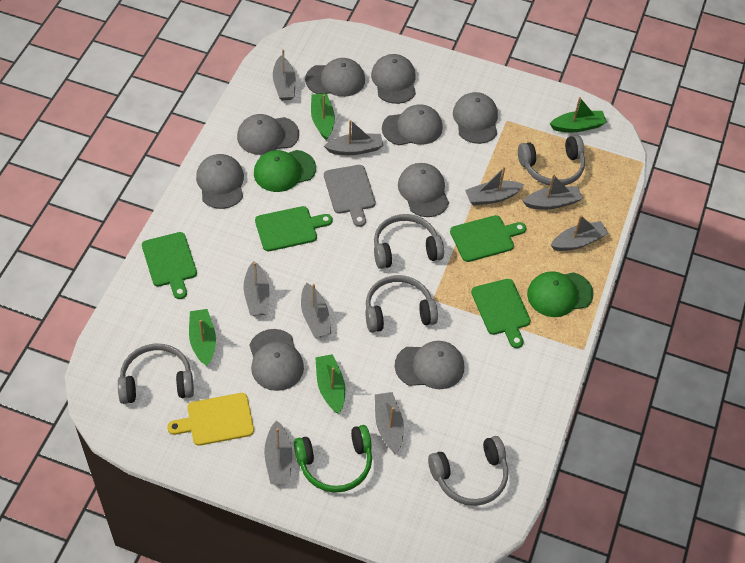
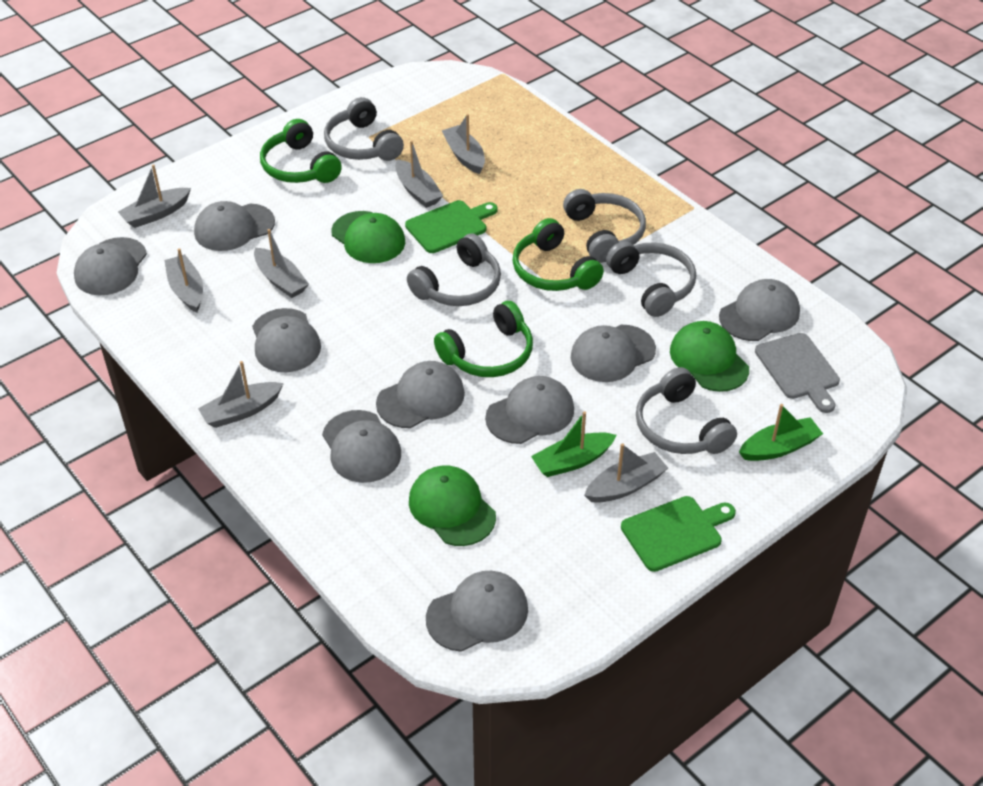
green boat: 4 -> 2
green cap: 2 -> 3
green cutting board: 4 -> 2
green headphones: 1 -> 3
grey boat: 9 -> 7
yellow cutting board: 1 -> 0

